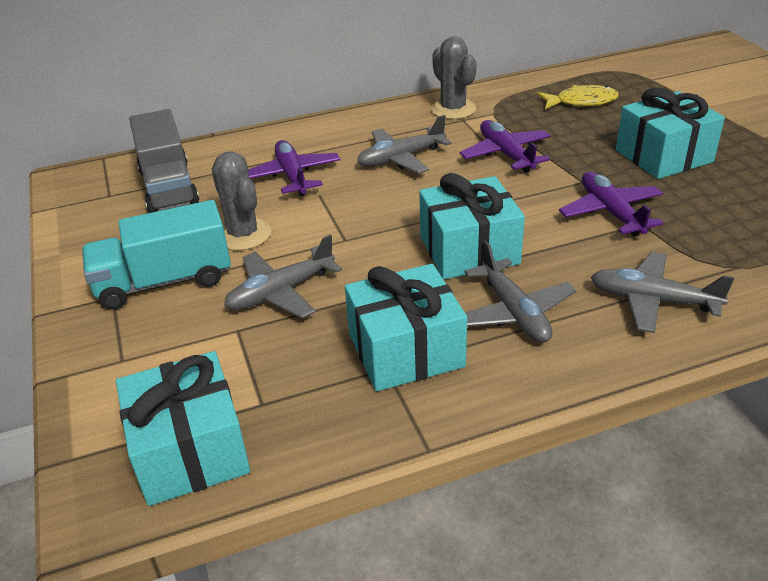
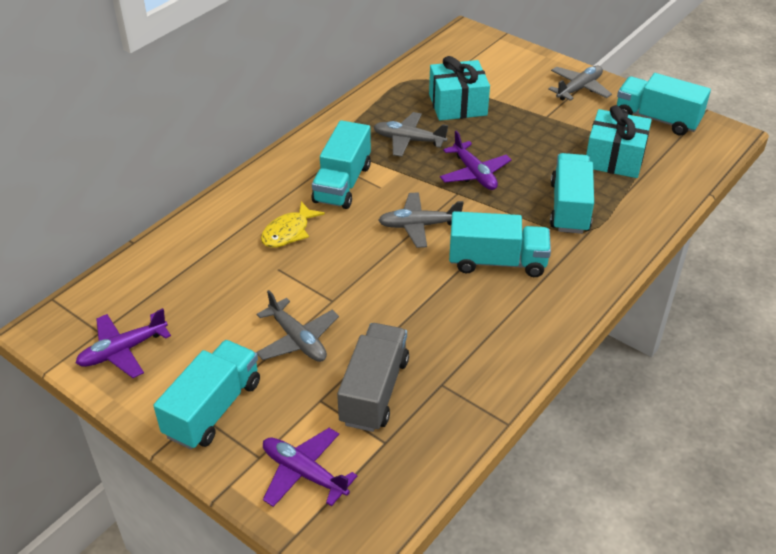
grey cactus: 2 -> 0
turquoise gift: 4 -> 2
turquoise truck: 1 -> 5

